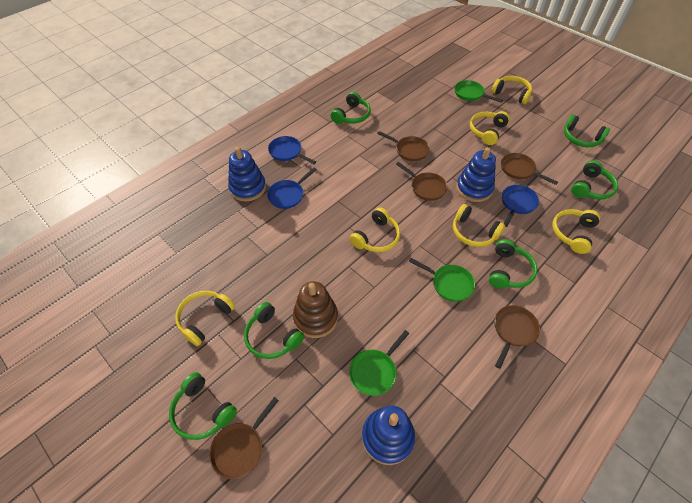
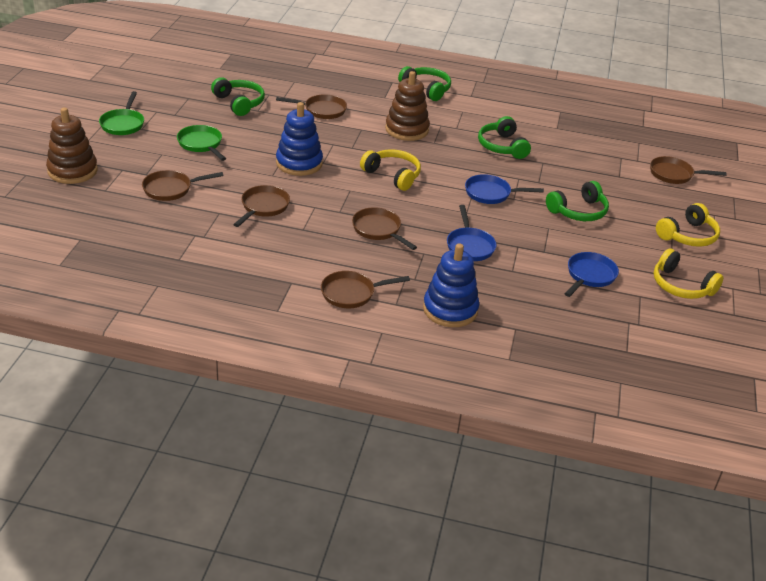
blue stacking toy: 3 -> 2
brown pan: 5 -> 6
brown stacking toy: 1 -> 2
green headphones: 6 -> 4
green pan: 3 -> 2
yellow headphones: 6 -> 3

